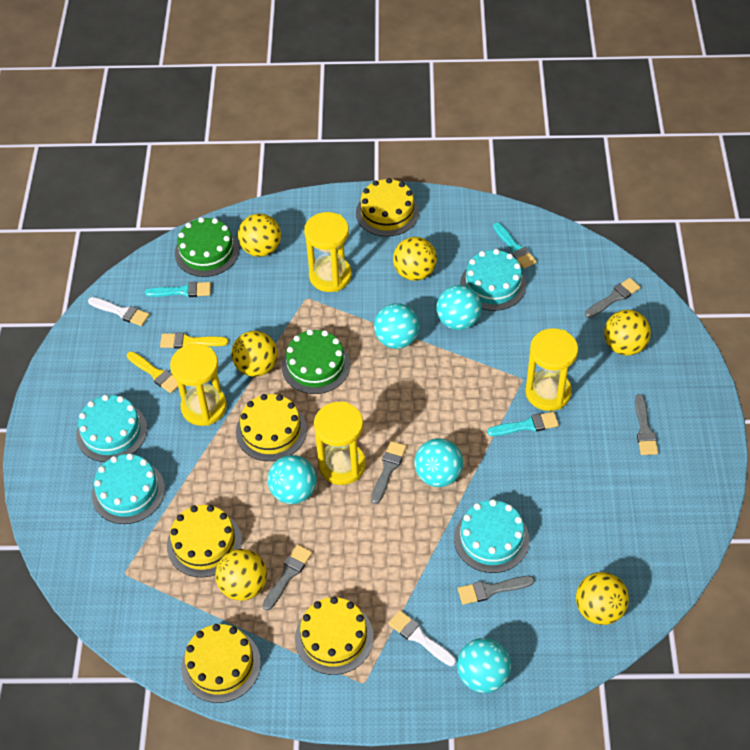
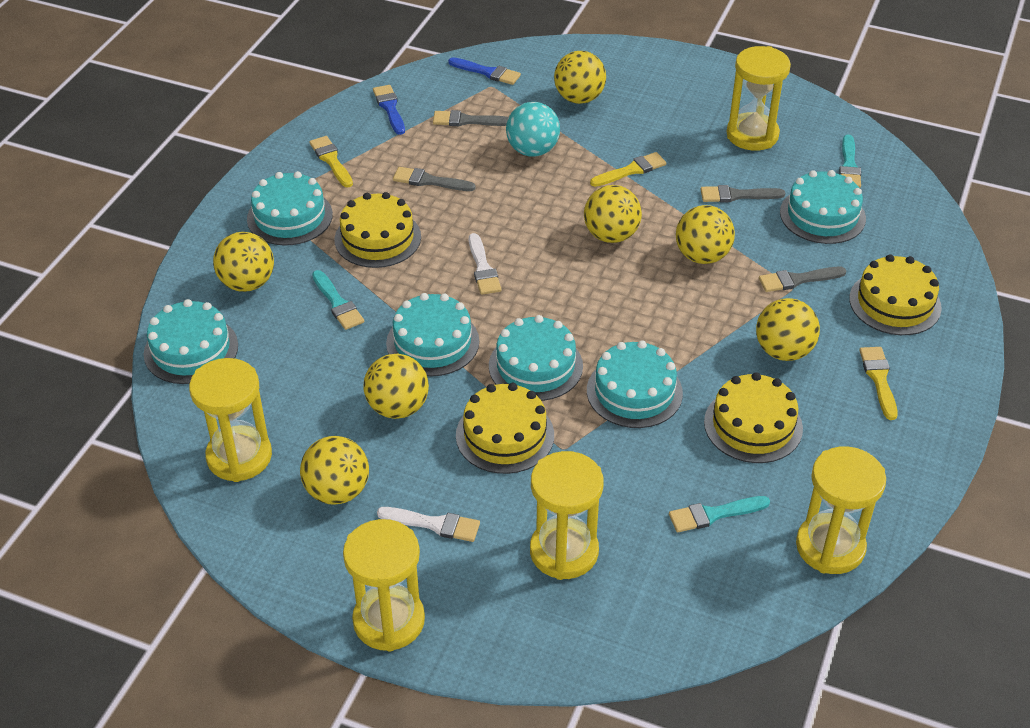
blue brush: 0 -> 2
green cake: 2 -> 0
grey brush: 5 -> 4
turquoise ball: 5 -> 1
turquoise cake: 4 -> 6
yellow ball: 6 -> 7
yellow brush: 2 -> 3
yellow cake: 5 -> 4
yellow hourglass: 4 -> 5

